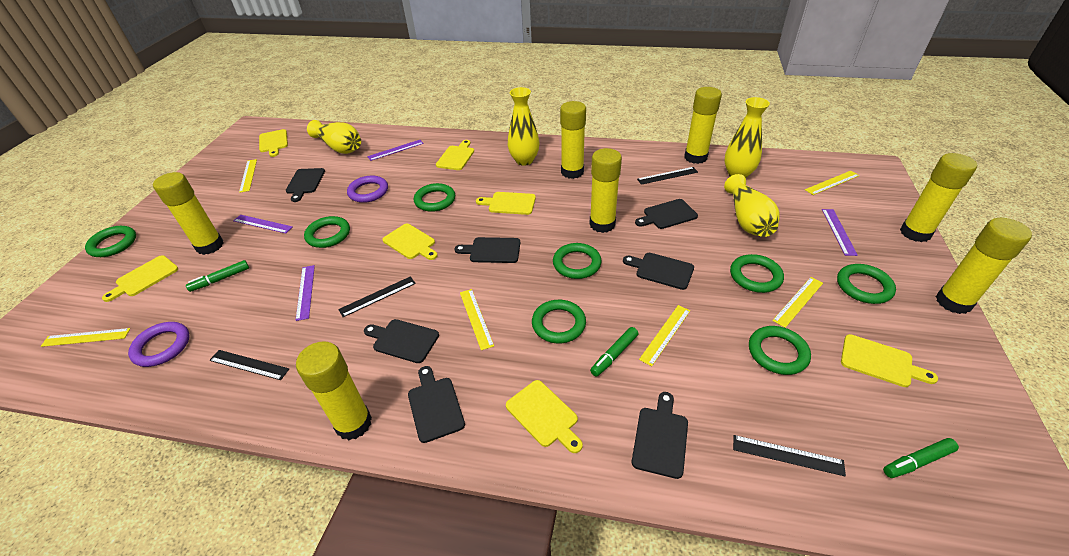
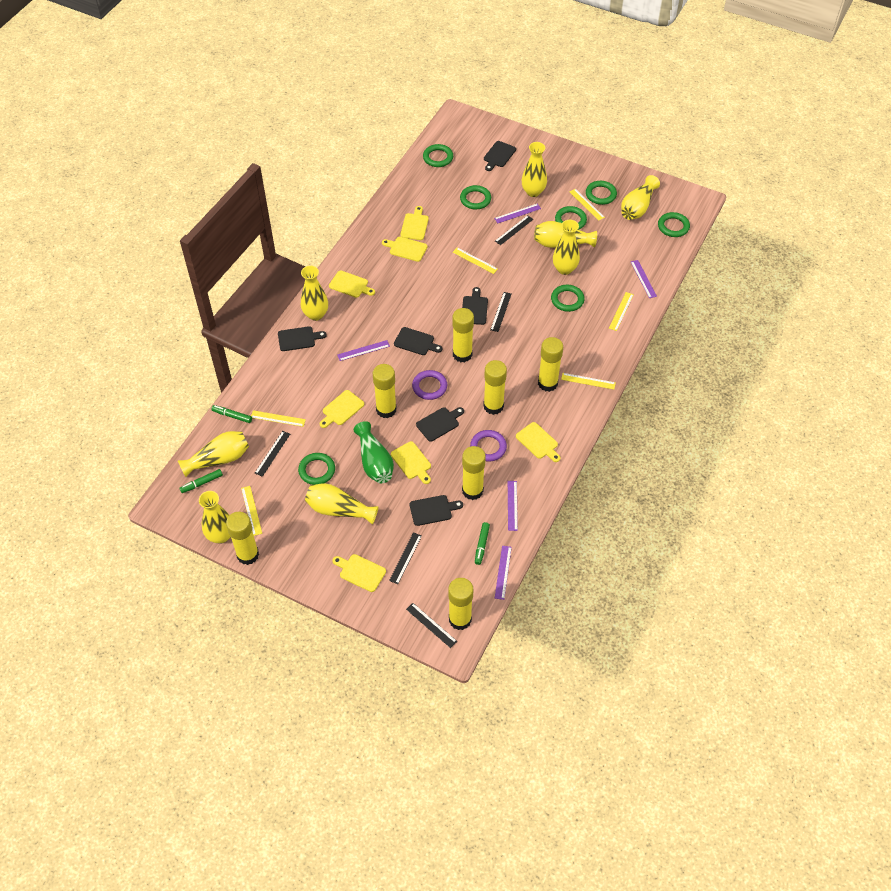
black cutting board: 7 -> 6
black ruler: 4 -> 5
green ring: 8 -> 7
green vase: 0 -> 1
purple ruler: 4 -> 5
yellow vase: 4 -> 8

